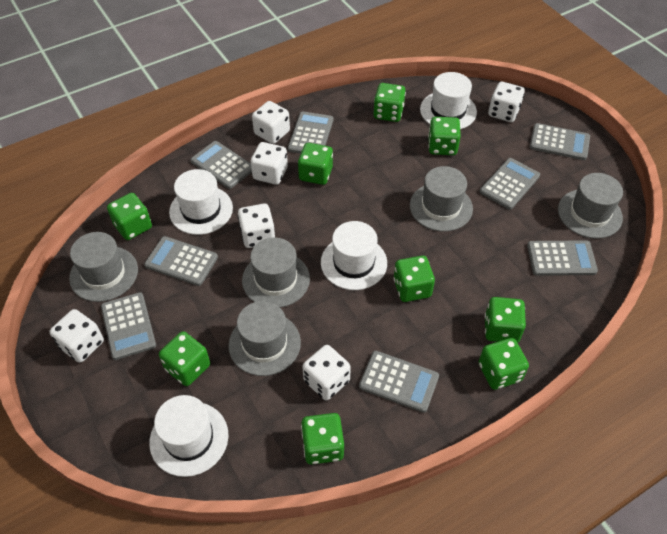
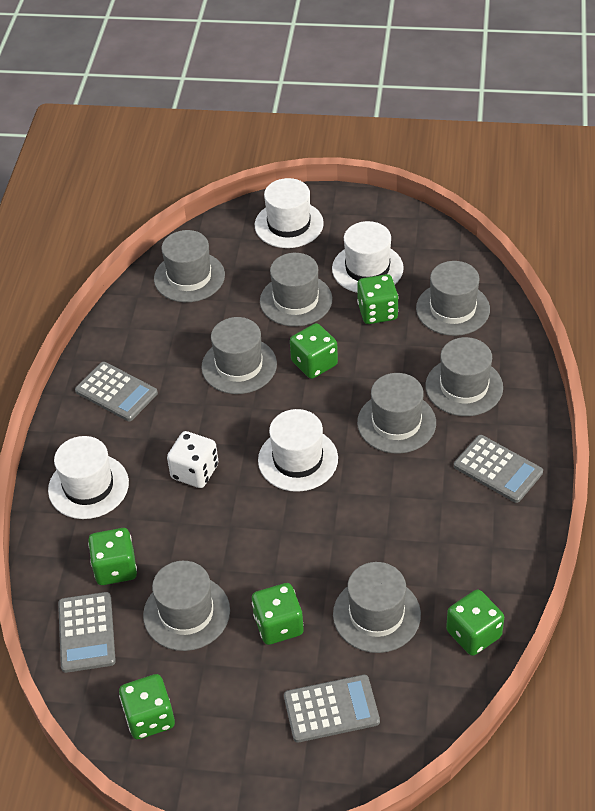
green dice: 9 -> 6
grey calculator: 8 -> 4
grey hat: 5 -> 8
white dice: 6 -> 1

